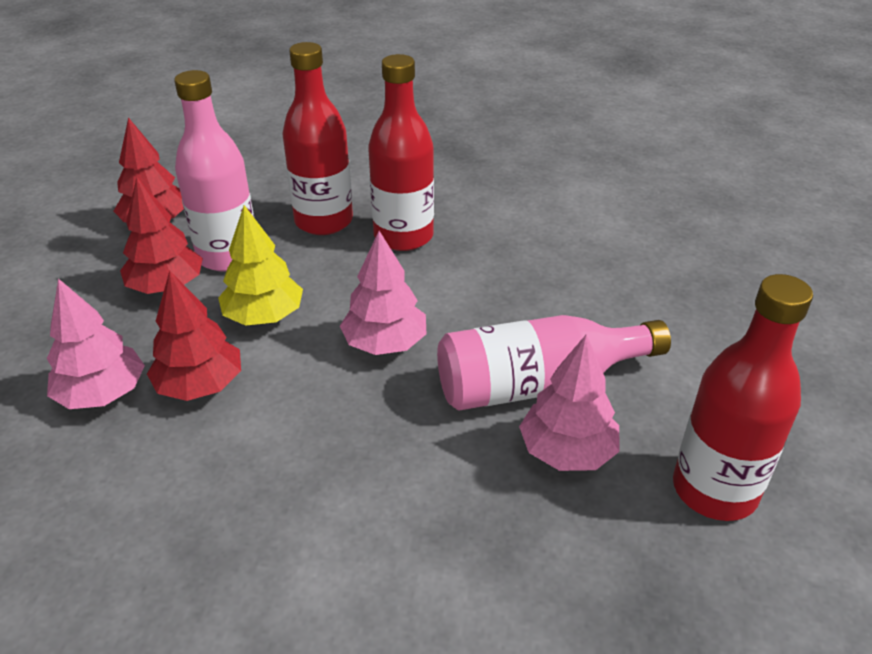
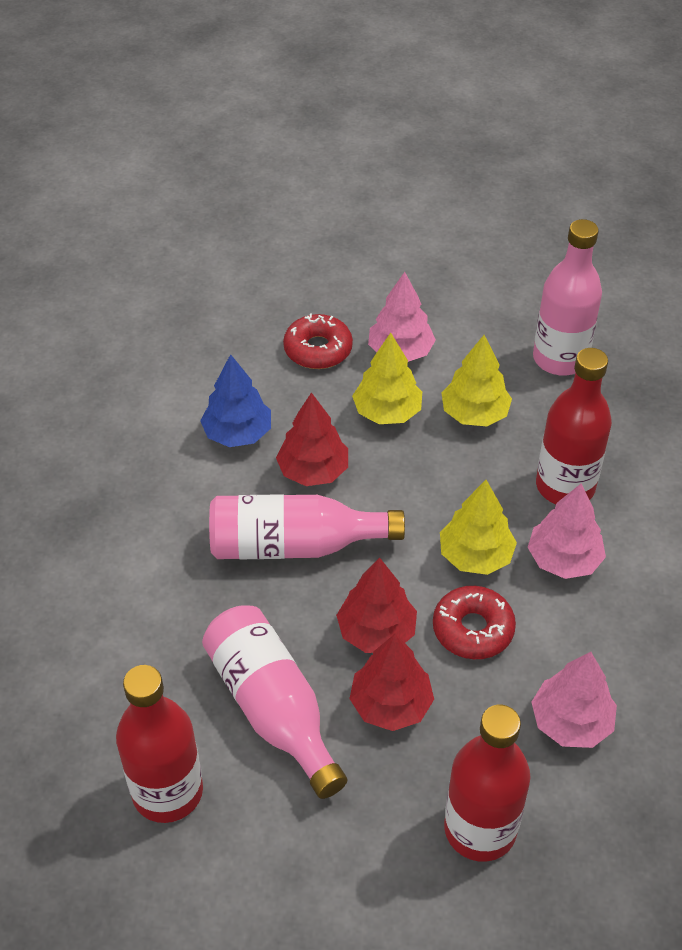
blue tree: 0 -> 1
pink bottle: 2 -> 3
red donut: 0 -> 2
yellow tree: 1 -> 3

